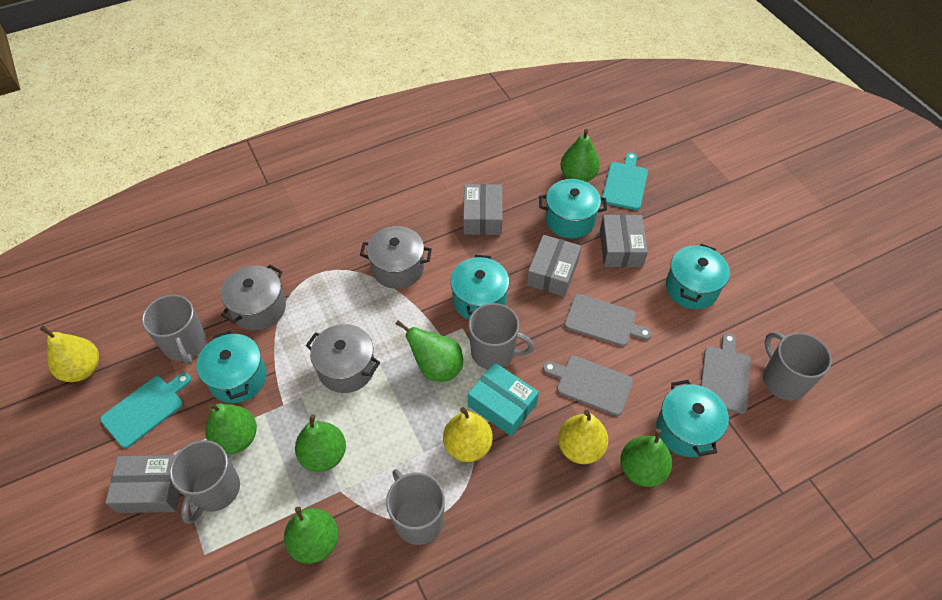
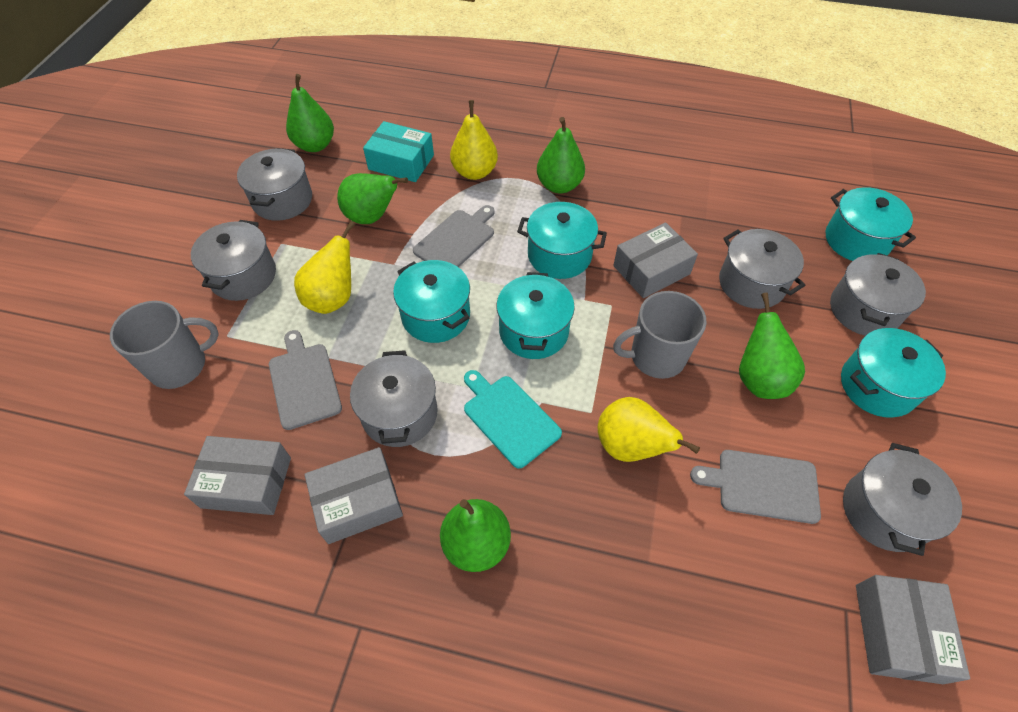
green pear: 6 -> 5
grey mug: 5 -> 2
grey pot: 3 -> 6
turquoise cutting board: 2 -> 1

